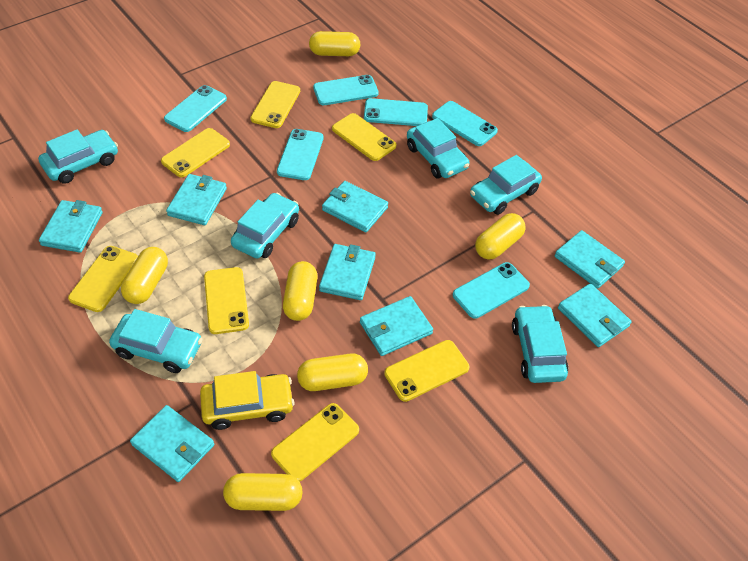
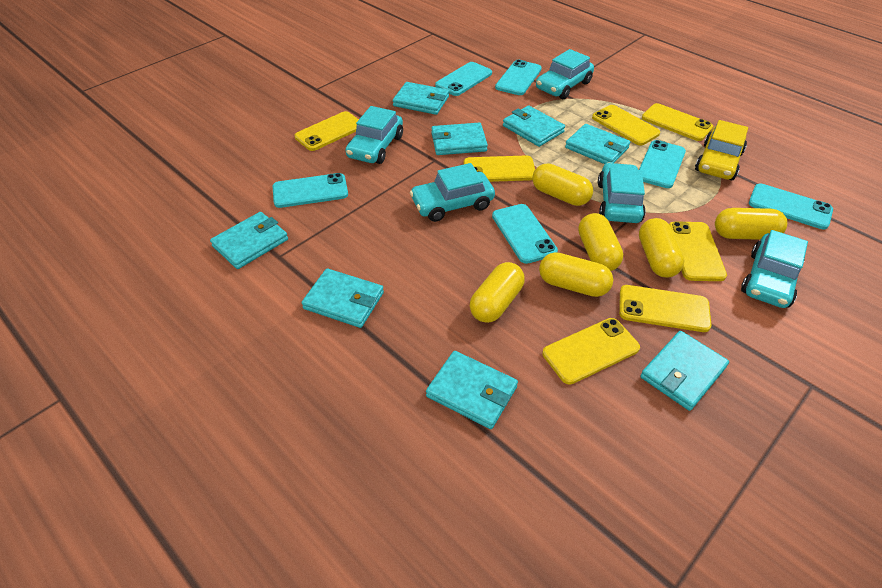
turquoise car: 6 -> 5

